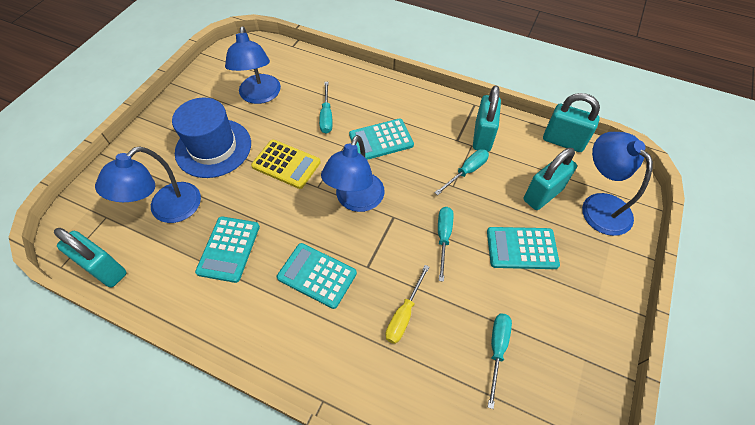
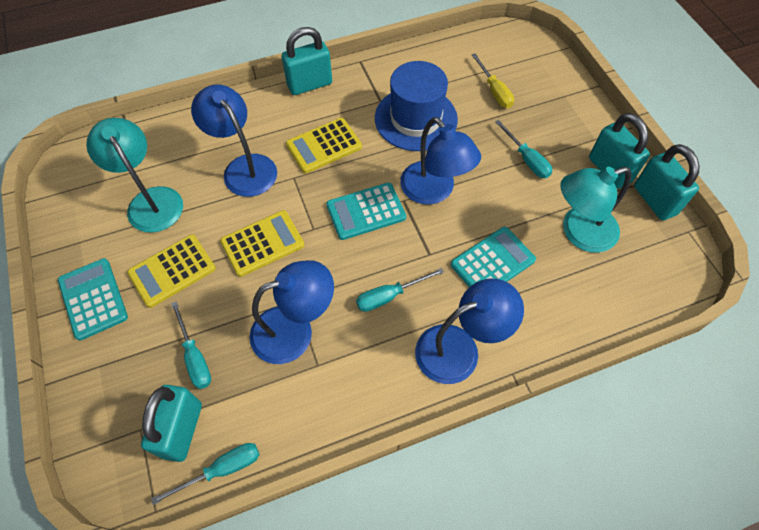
turquoise calculator: 4 -> 3
turquoise lamp: 0 -> 2
yellow calculator: 1 -> 3

